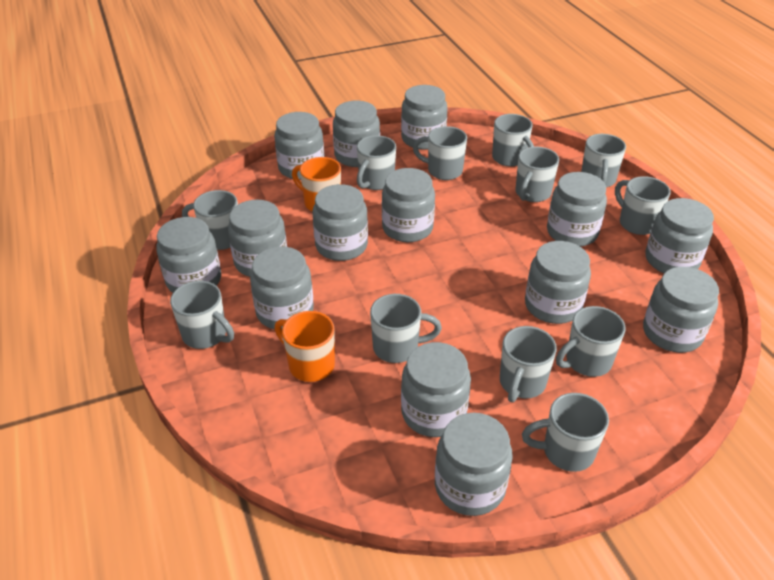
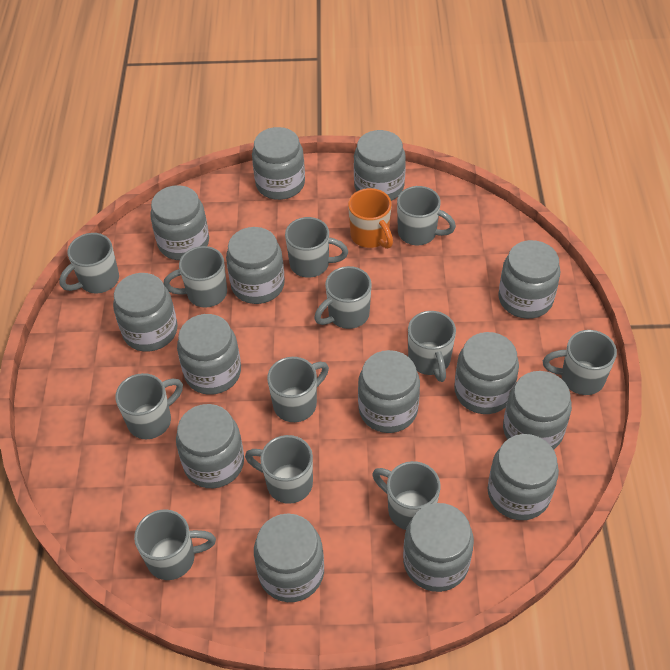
orange mug: 2 -> 1

